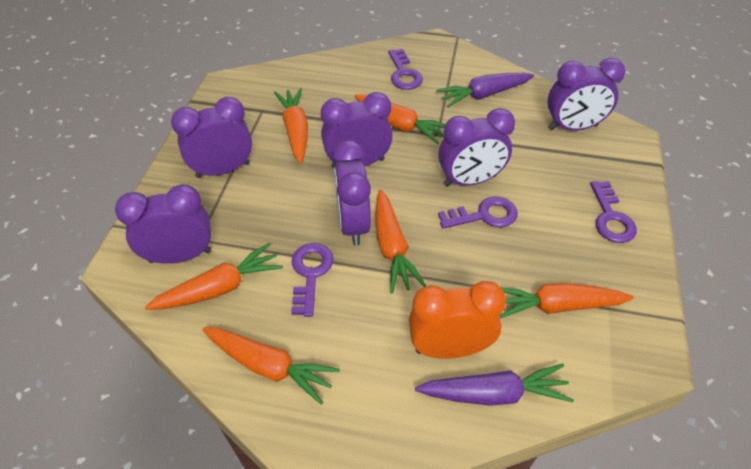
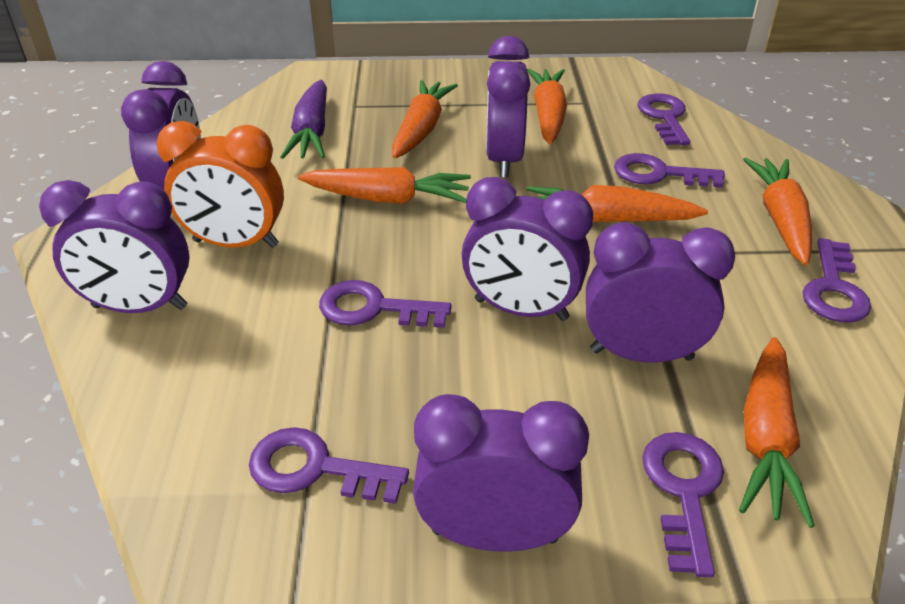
purple carrot: 2 -> 1
purple key: 4 -> 6

